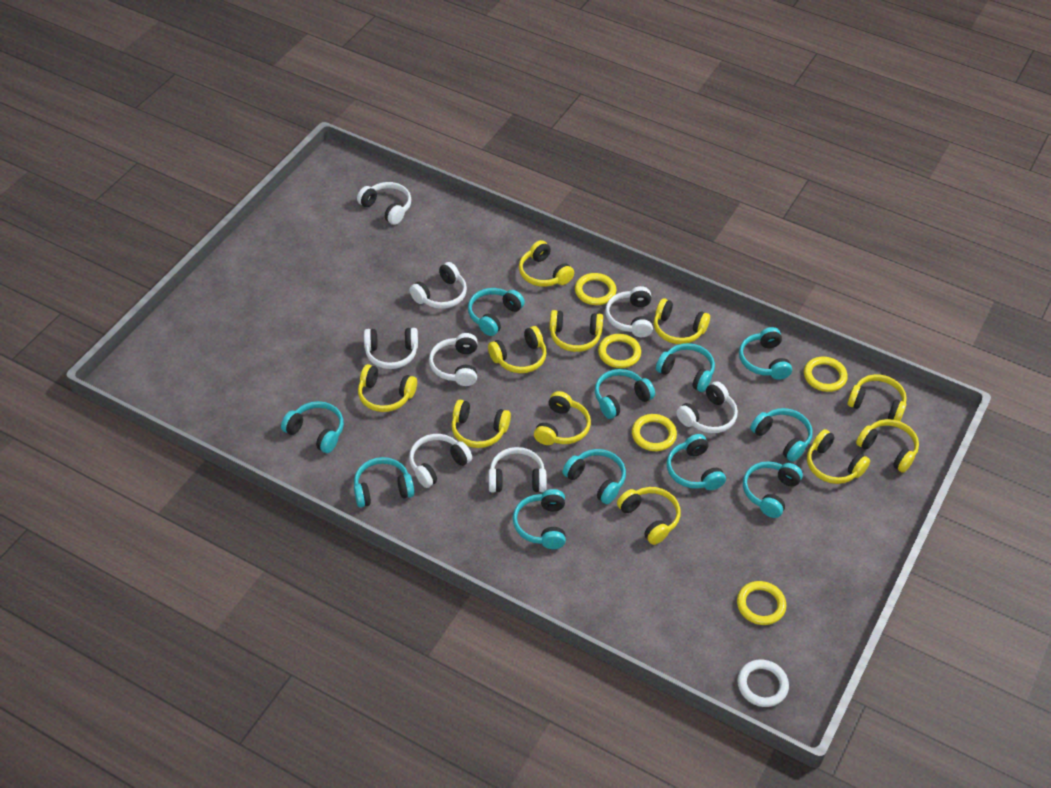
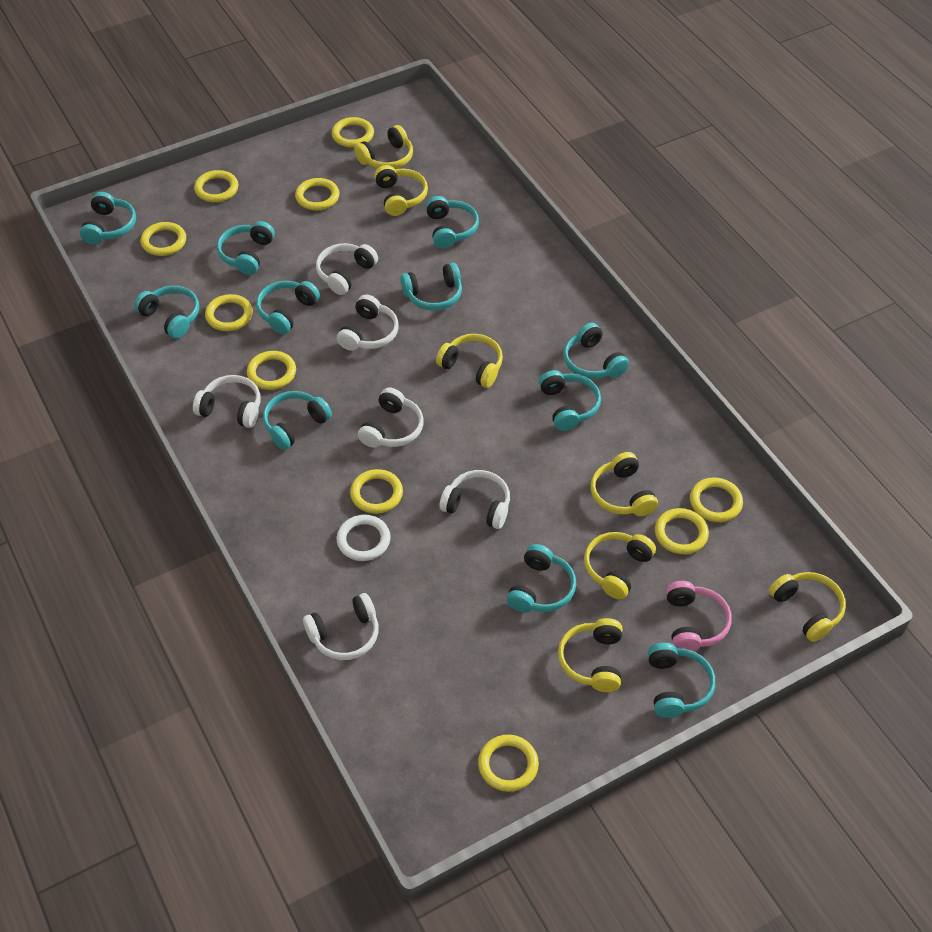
pink headphones: 0 -> 1
white headphones: 8 -> 6
yellow headphones: 11 -> 7
yellow ring: 5 -> 10

